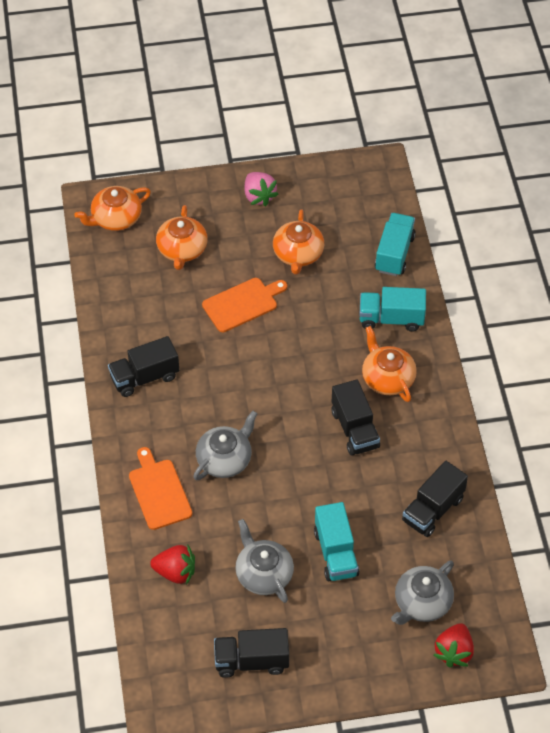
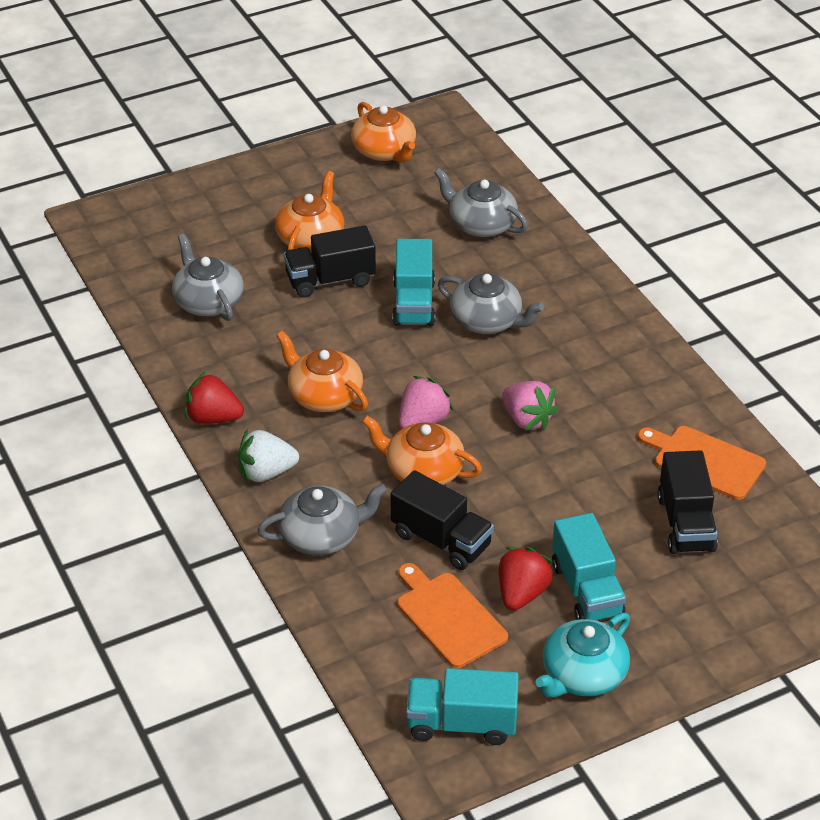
black truck: 4 -> 3
grey teapot: 3 -> 4
pink strawberry: 1 -> 2
turquoise teapot: 0 -> 1
white strawberry: 0 -> 1

